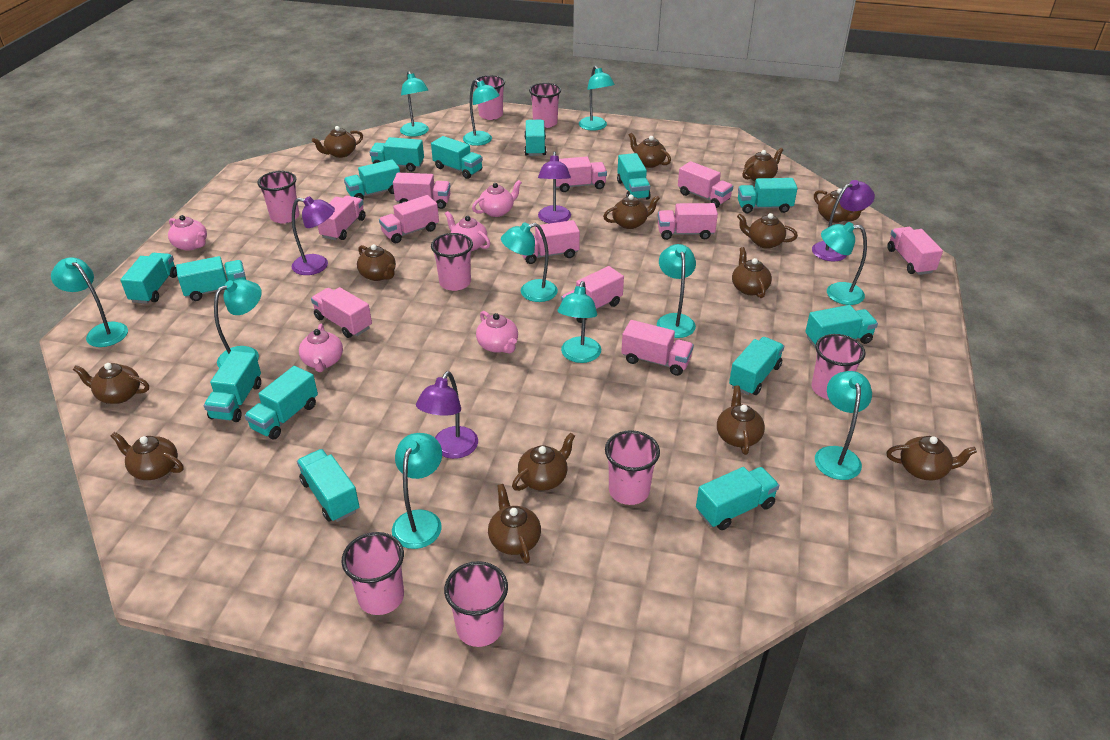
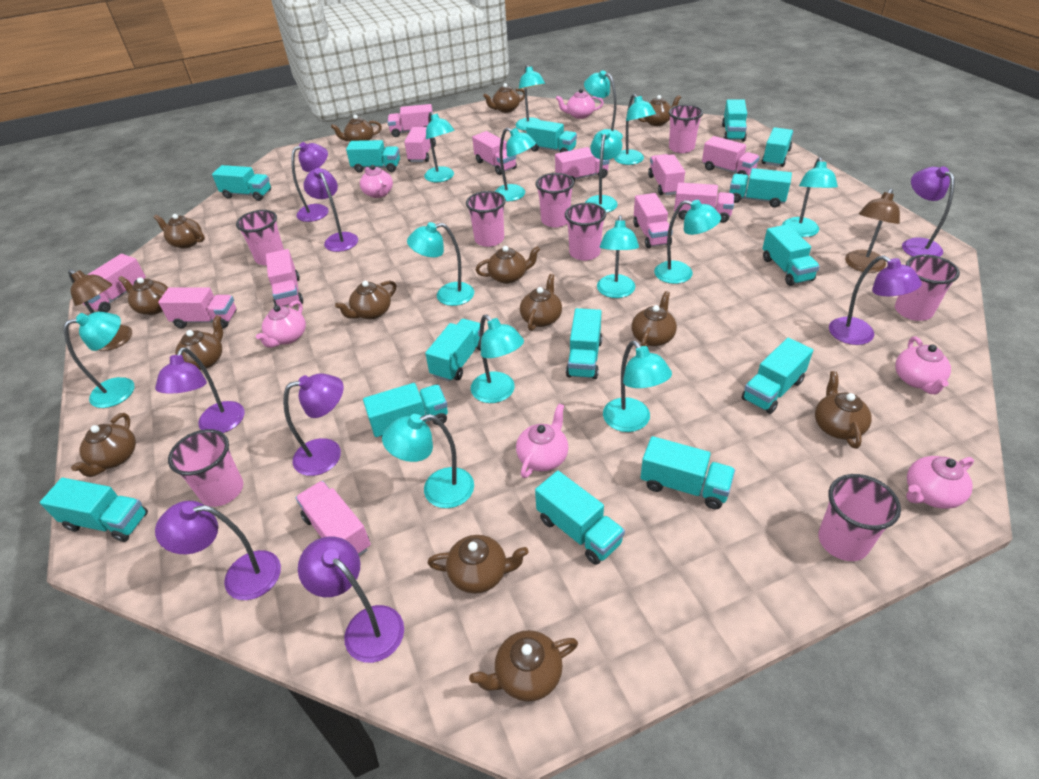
brown lamp: 0 -> 2
pink teapot: 5 -> 6
pink truck: 11 -> 12
purple lamp: 4 -> 8
turquoise lamp: 11 -> 14

